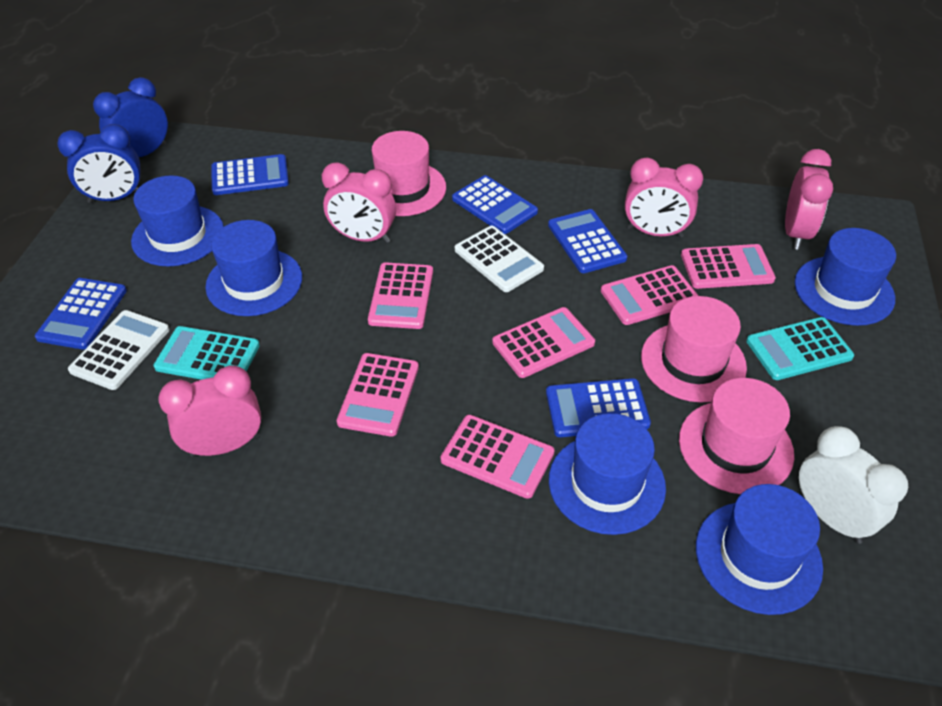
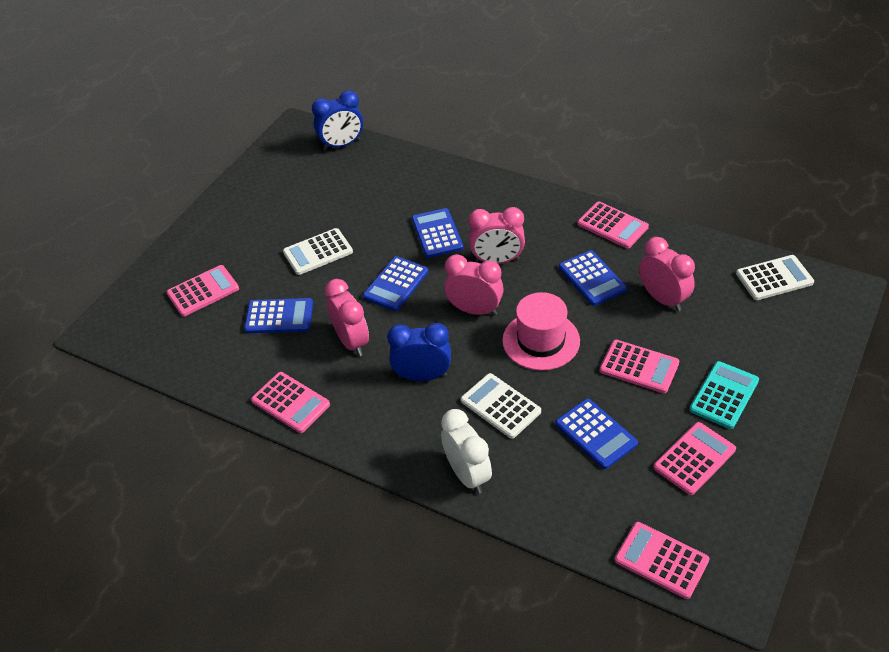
blue hat: 5 -> 0
pink hat: 3 -> 1
turquoise calculator: 2 -> 1
white calculator: 2 -> 3

